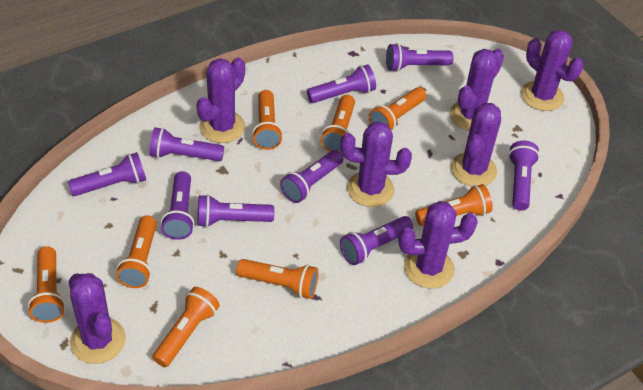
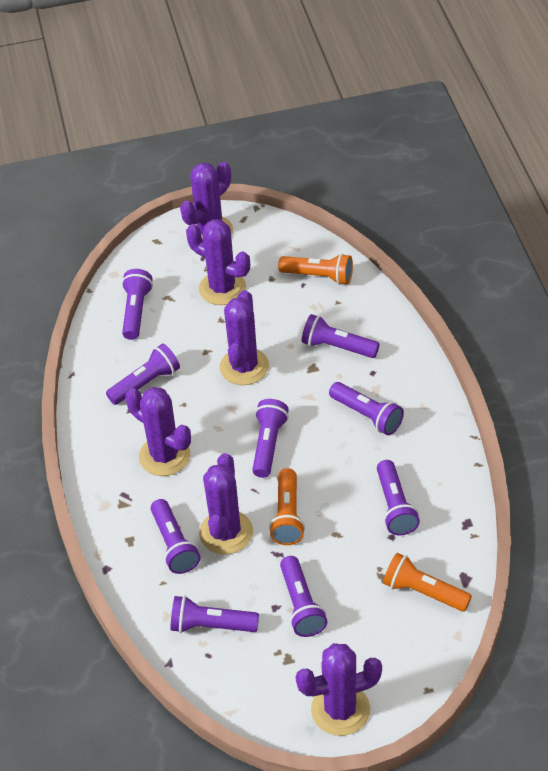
orange flashlight: 8 -> 3
purple cactus: 7 -> 6

